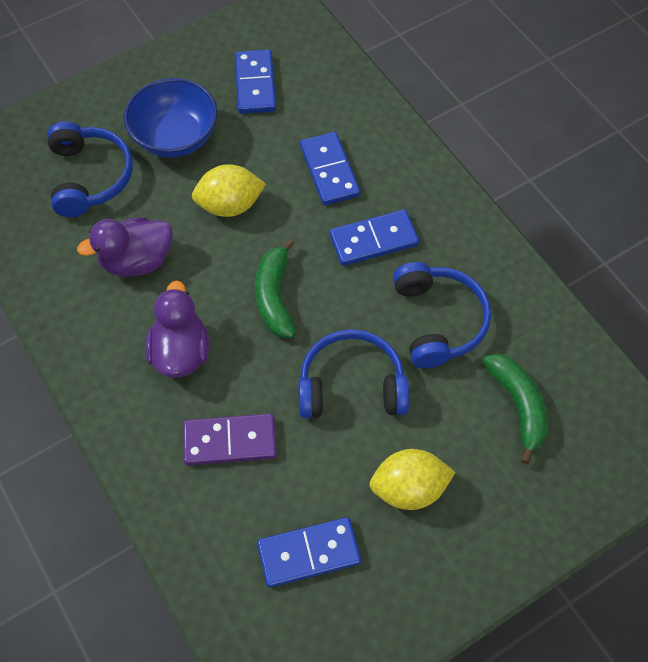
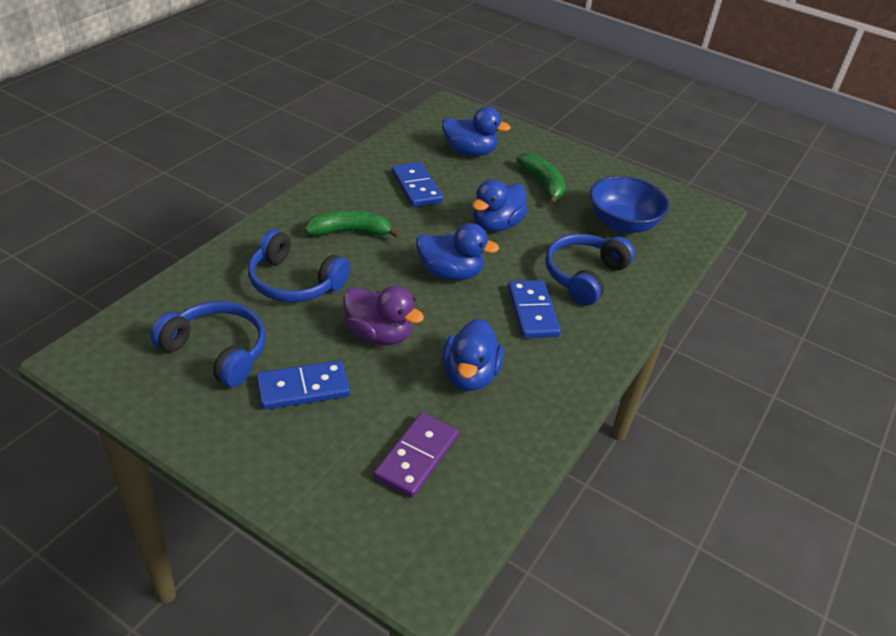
blue domino: 4 -> 3
blue duck: 0 -> 4
purple duck: 2 -> 1
yellow lemon: 2 -> 0

